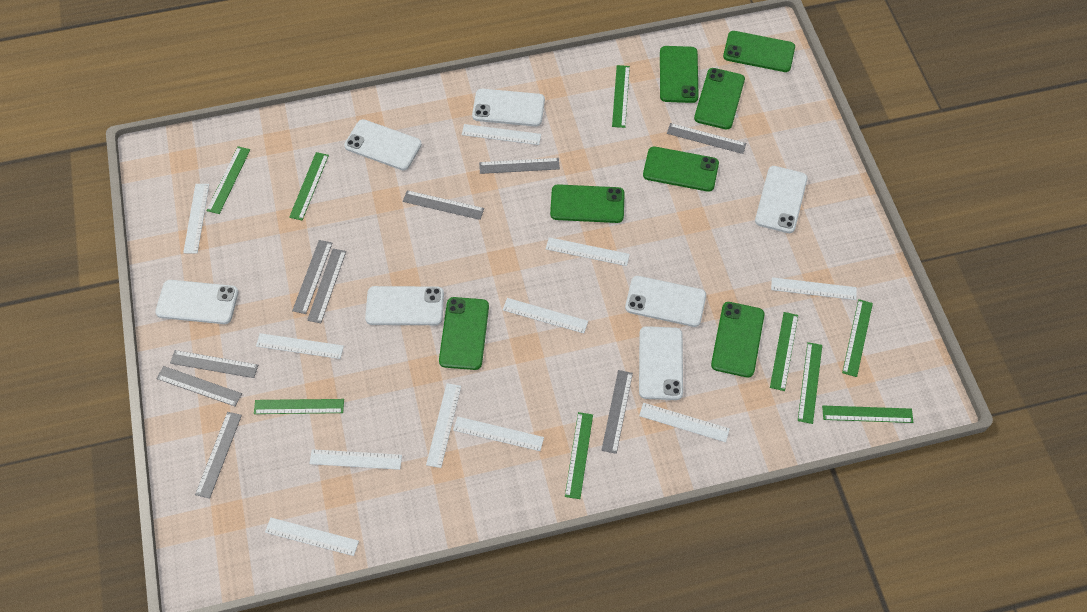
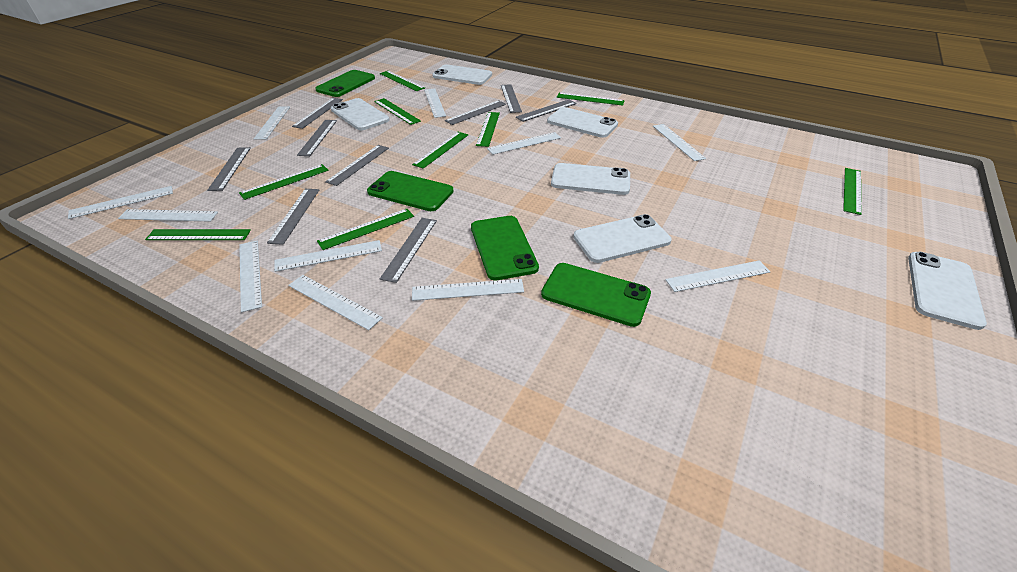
green phone: 7 -> 4
white phone: 7 -> 6

